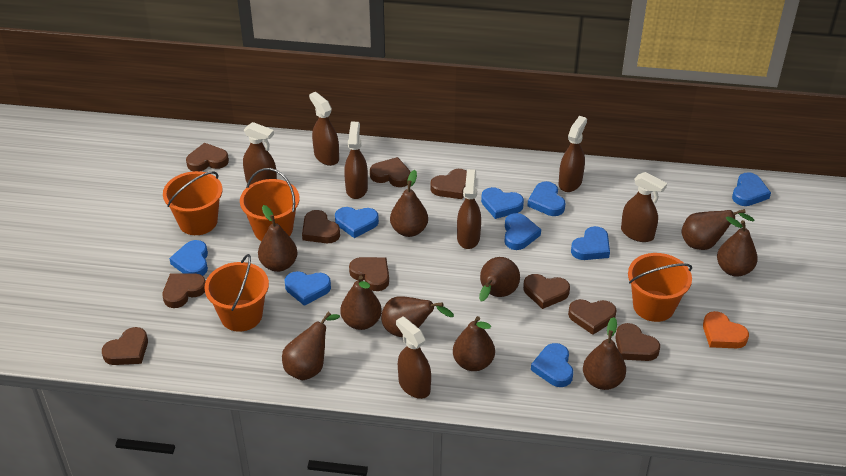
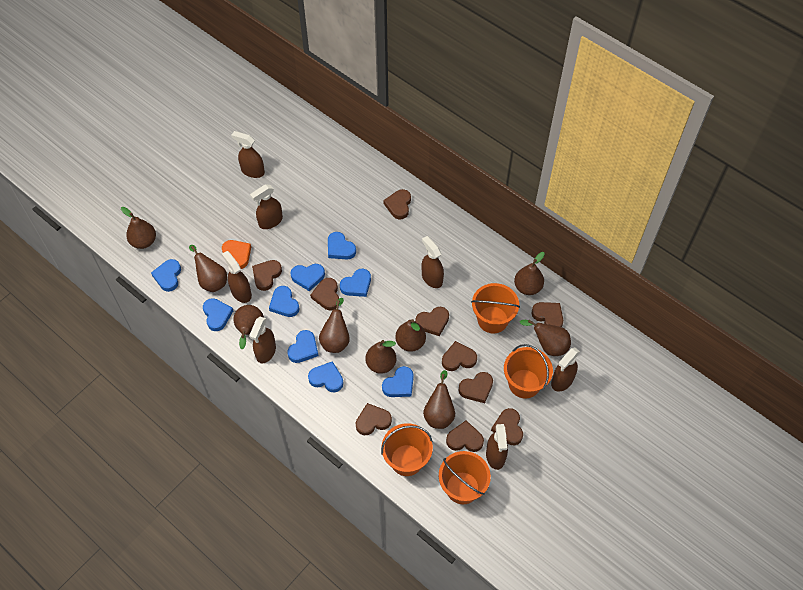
brown pear: 10 -> 9

